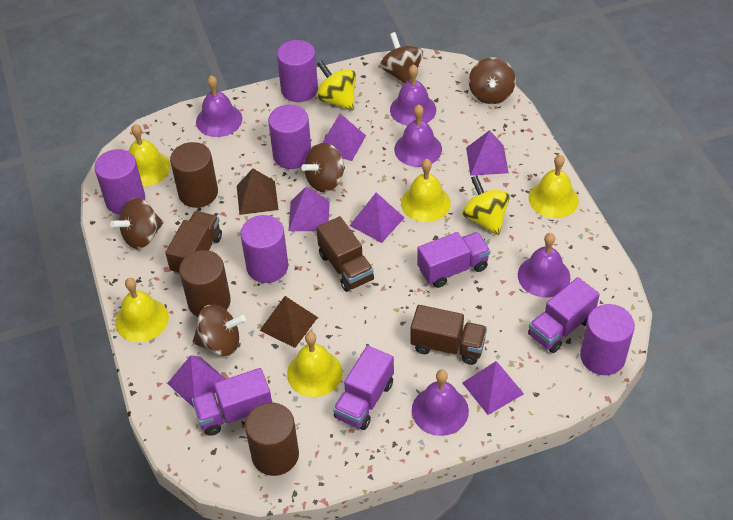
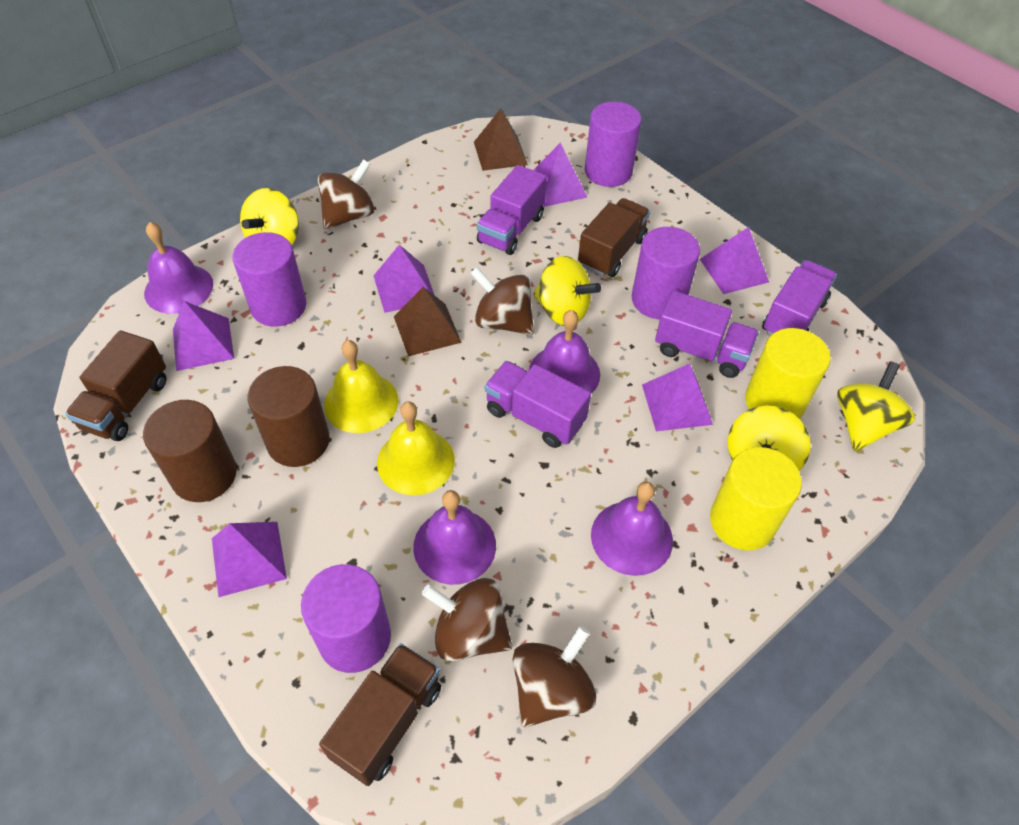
brown cylinder: 3 -> 2
brown spinning top: 5 -> 4
purple bell: 5 -> 4
purple cylinder: 5 -> 4
yellow bell: 5 -> 2
yellow cylinder: 0 -> 2
yellow spinning top: 2 -> 4

